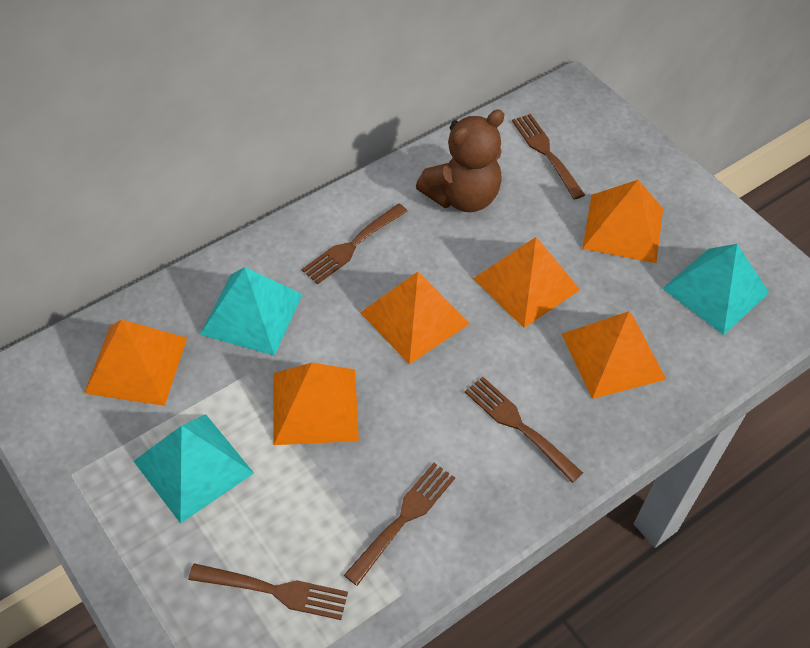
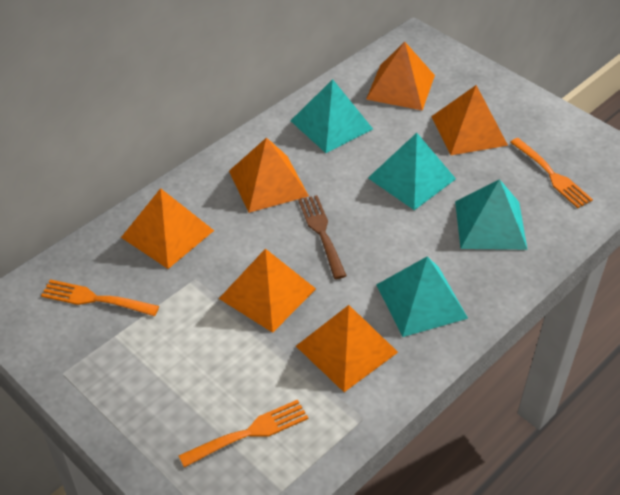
brown fork: 5 -> 1
brown teddy bear: 1 -> 0
orange fork: 0 -> 3
turquoise pyramid: 3 -> 4

